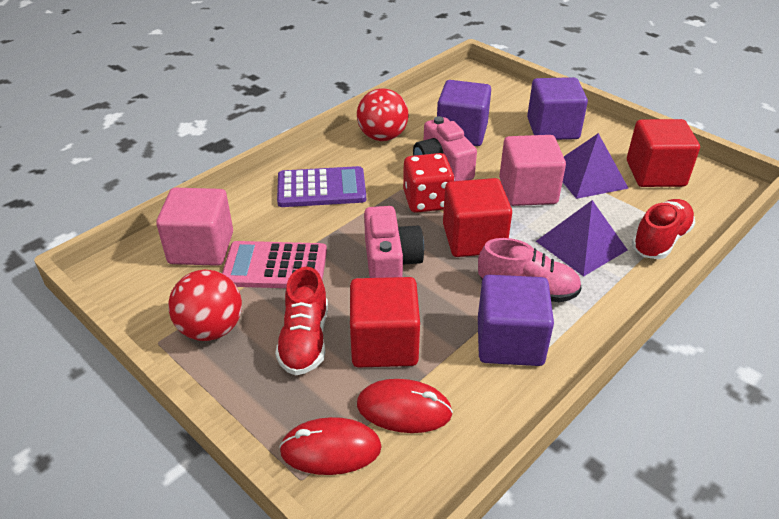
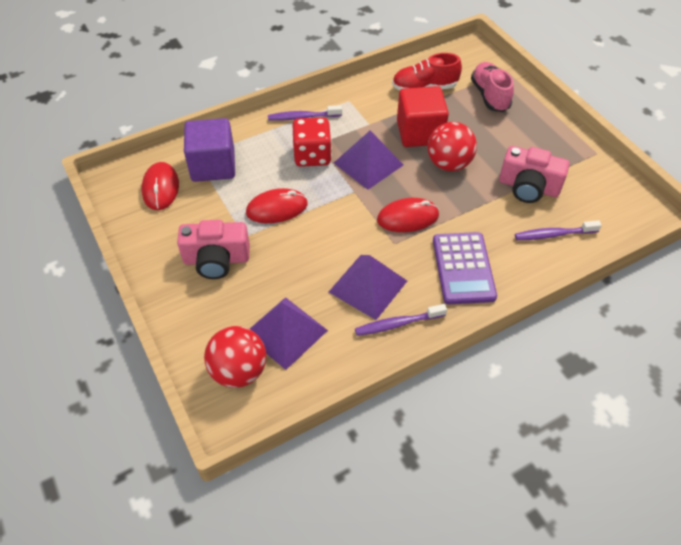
pink calculator: 1 -> 0
pink cube: 2 -> 0
purple cube: 3 -> 1
purple pyramid: 2 -> 3
purple toothbrush: 0 -> 3
red cube: 3 -> 1
red mouse: 2 -> 3
red shoe: 2 -> 1

